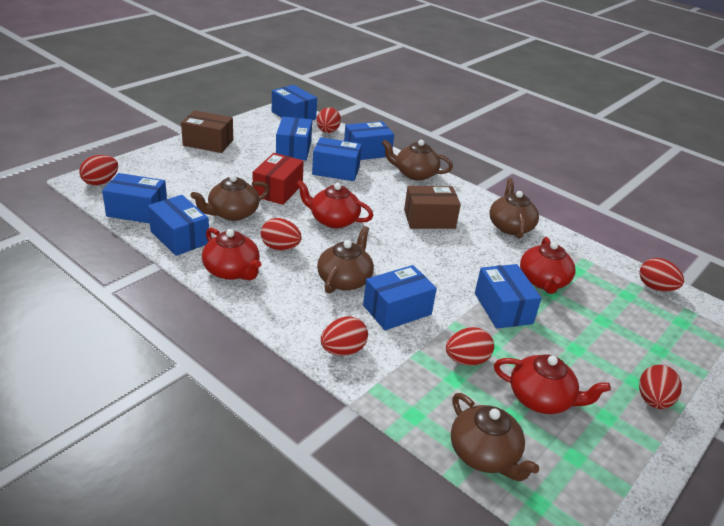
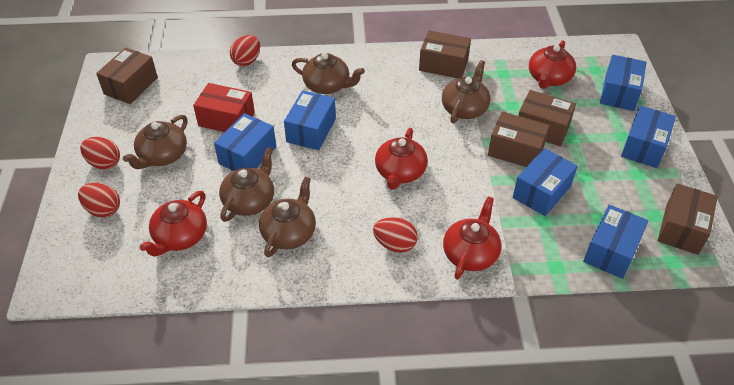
blue box: 8 -> 6
brown box: 2 -> 5
red egg: 7 -> 4

